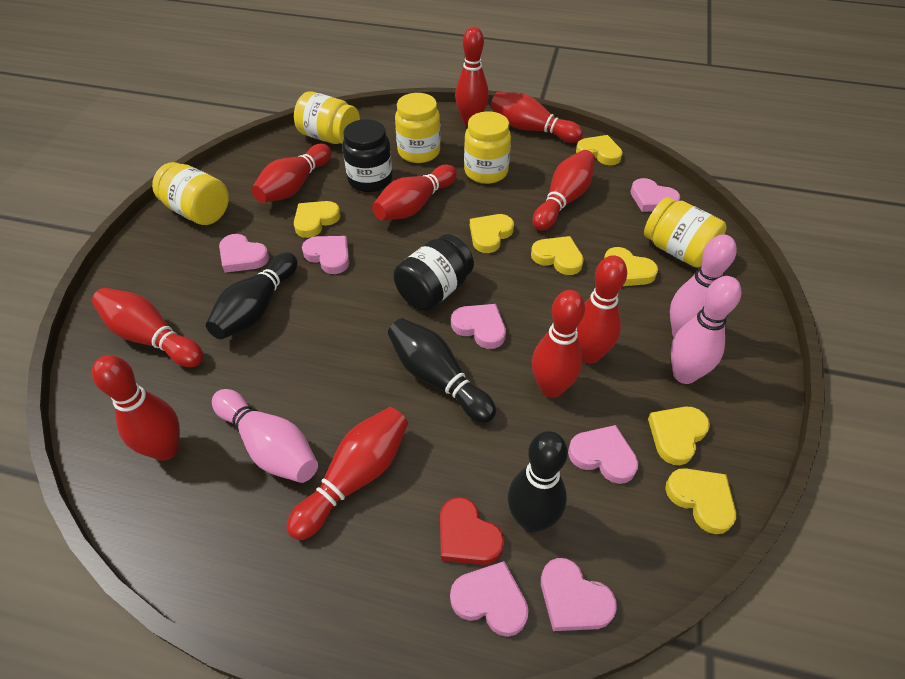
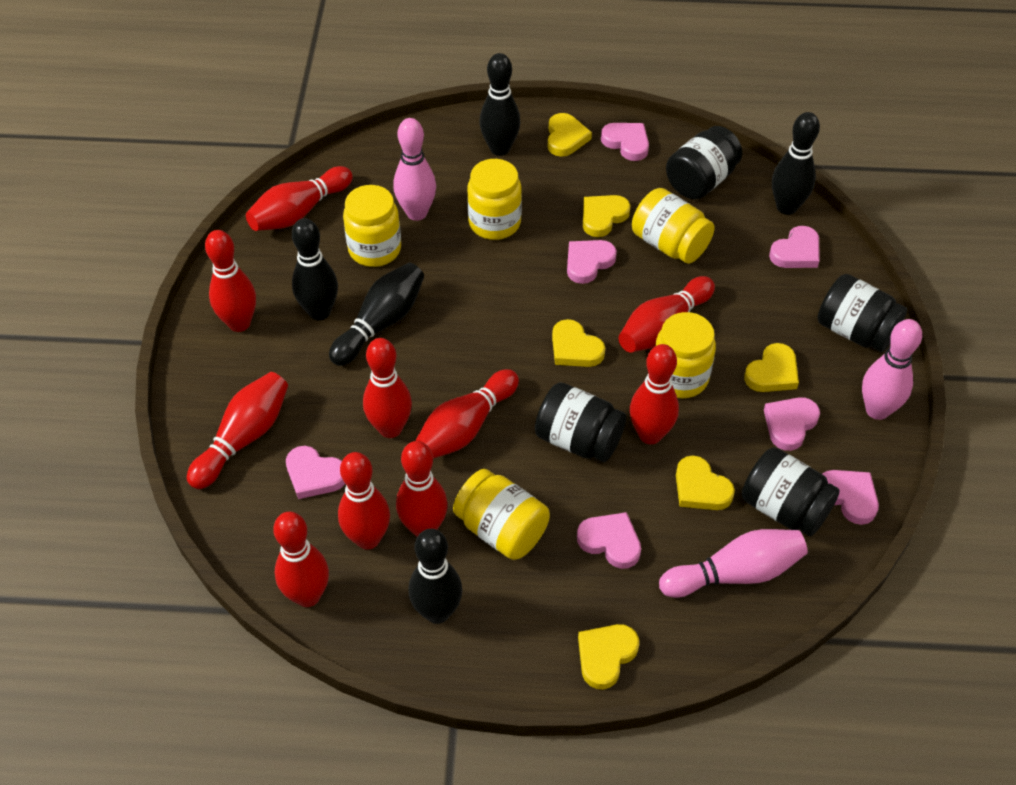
black bowling pin: 3 -> 5
black jar: 2 -> 4
red heart: 1 -> 0
yellow heart: 7 -> 6

